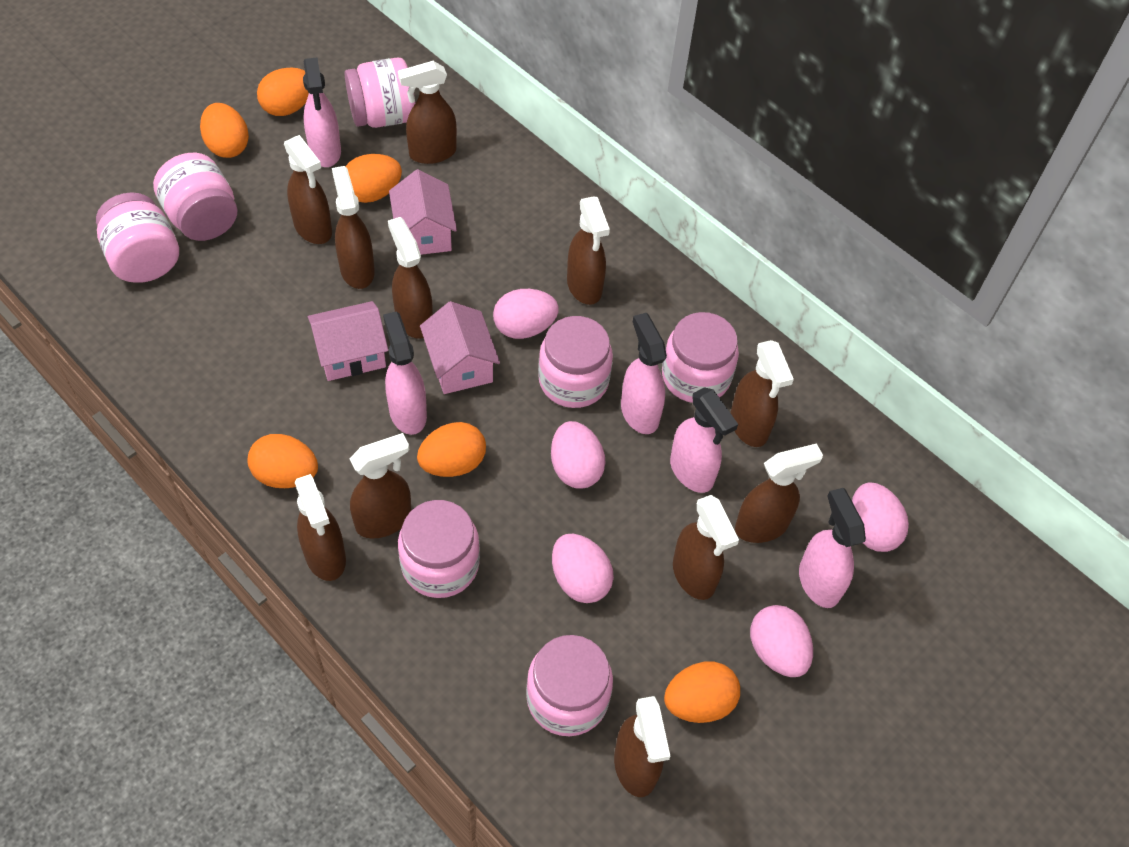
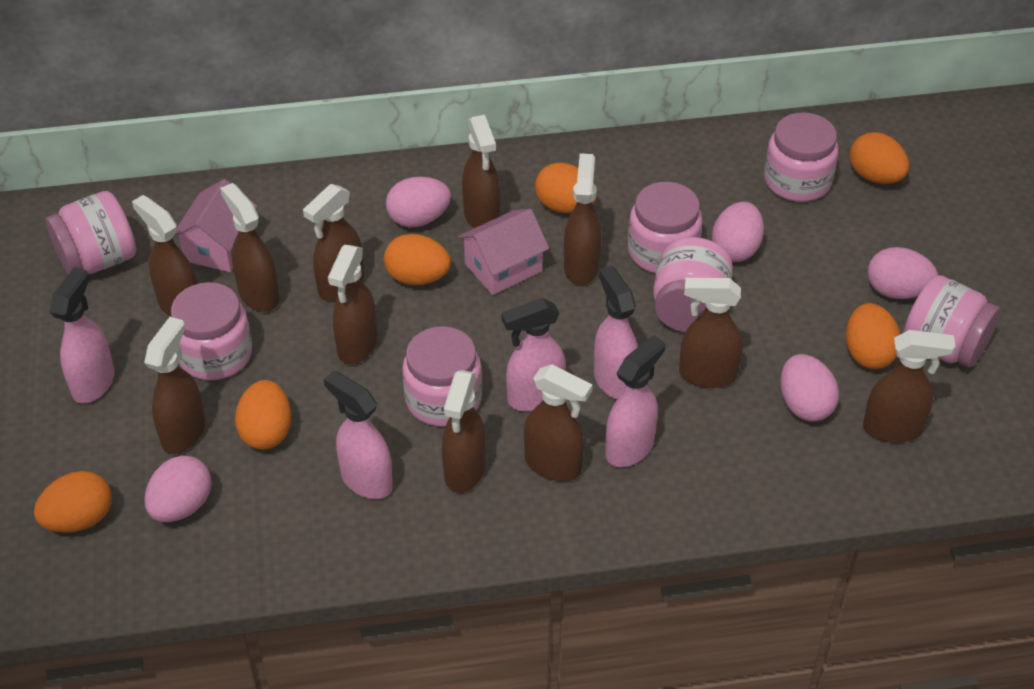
pink house: 3 -> 2

